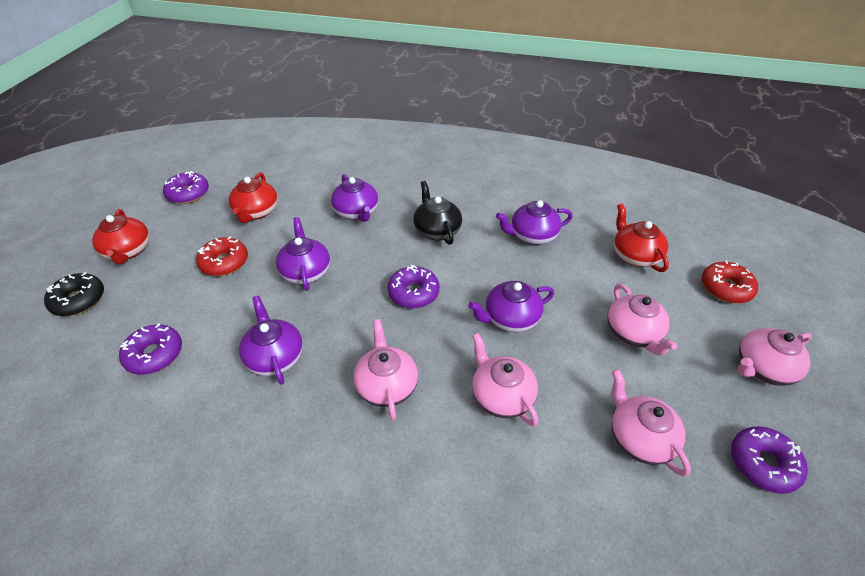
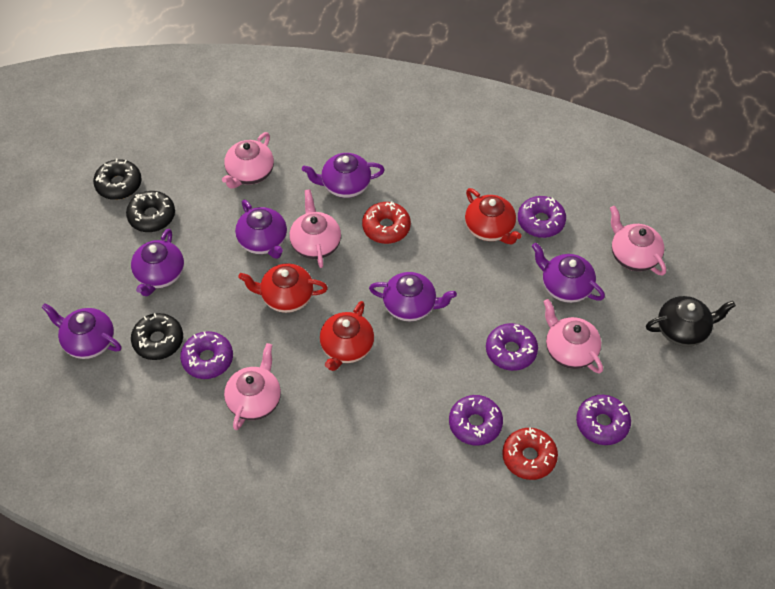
black donut: 1 -> 3
purple donut: 4 -> 5
purple teapot: 5 -> 6

